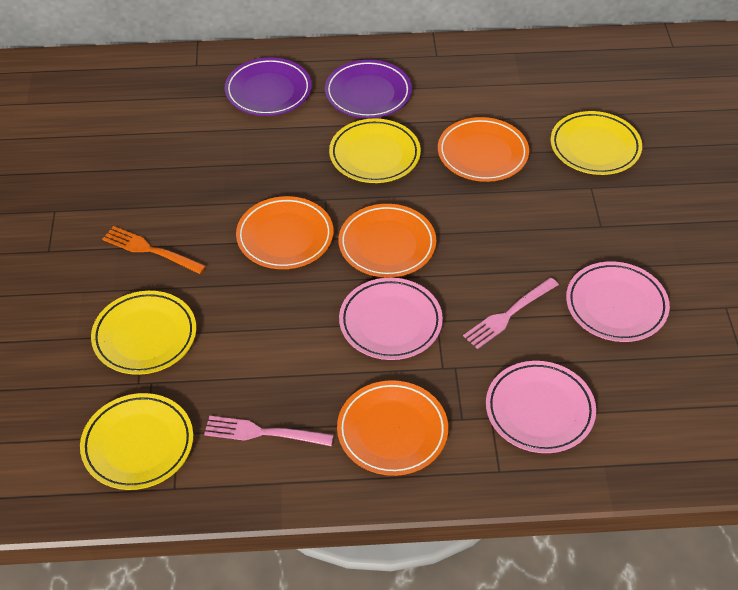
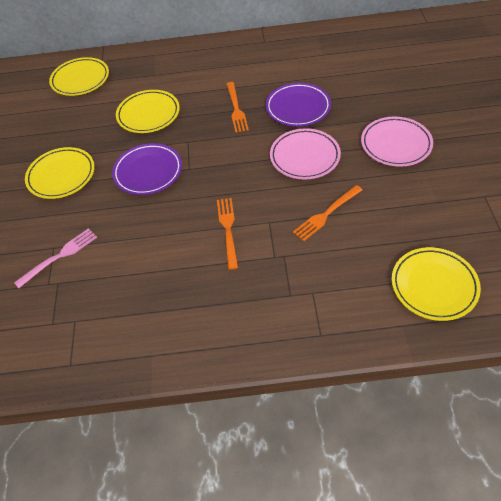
orange fork: 1 -> 3
orange plate: 4 -> 0
pink fork: 2 -> 1
pink plate: 3 -> 2

